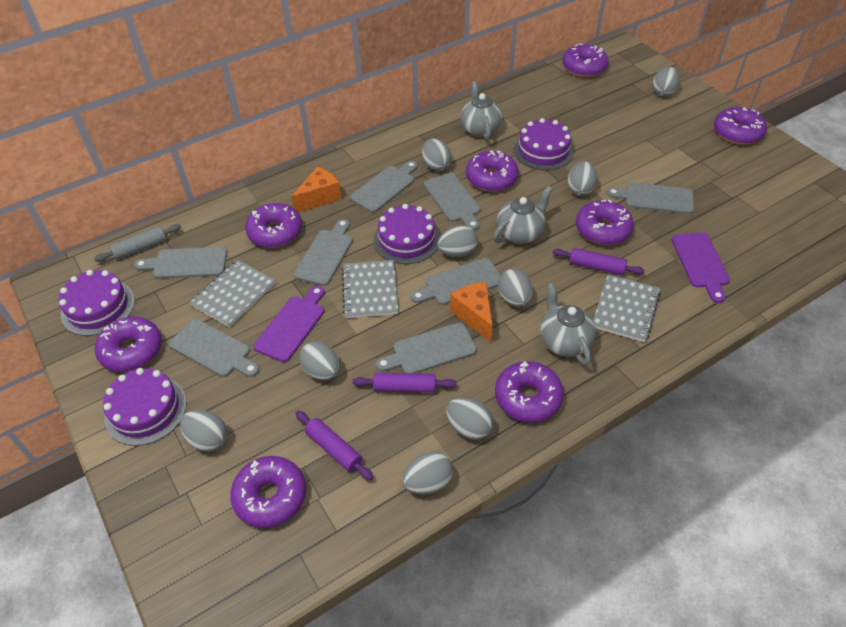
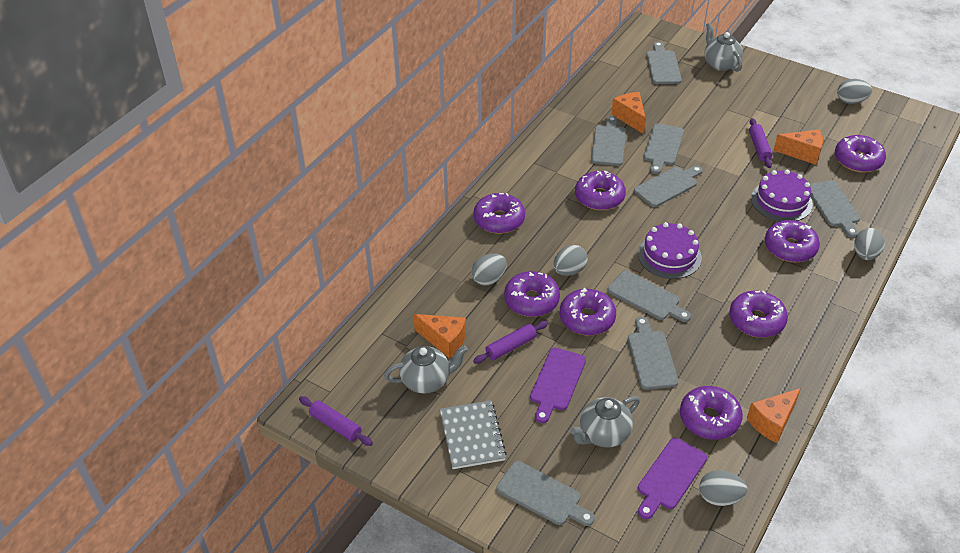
grey egg: 9 -> 5
grey notebook: 3 -> 1
grey rolling pin: 1 -> 0
orange cheese: 2 -> 4
purple cake: 4 -> 2

